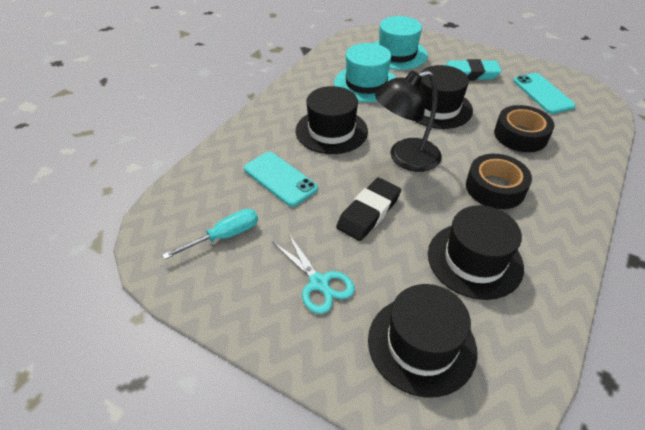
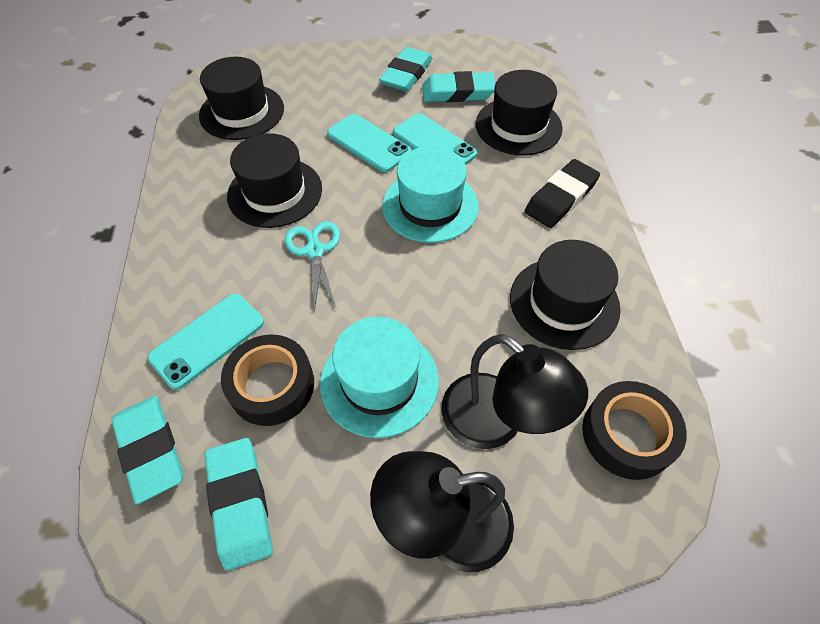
black lamp: 1 -> 2
turquoise eraser: 1 -> 4
turquoise phone: 2 -> 3
turquoise screwdriver: 1 -> 0

